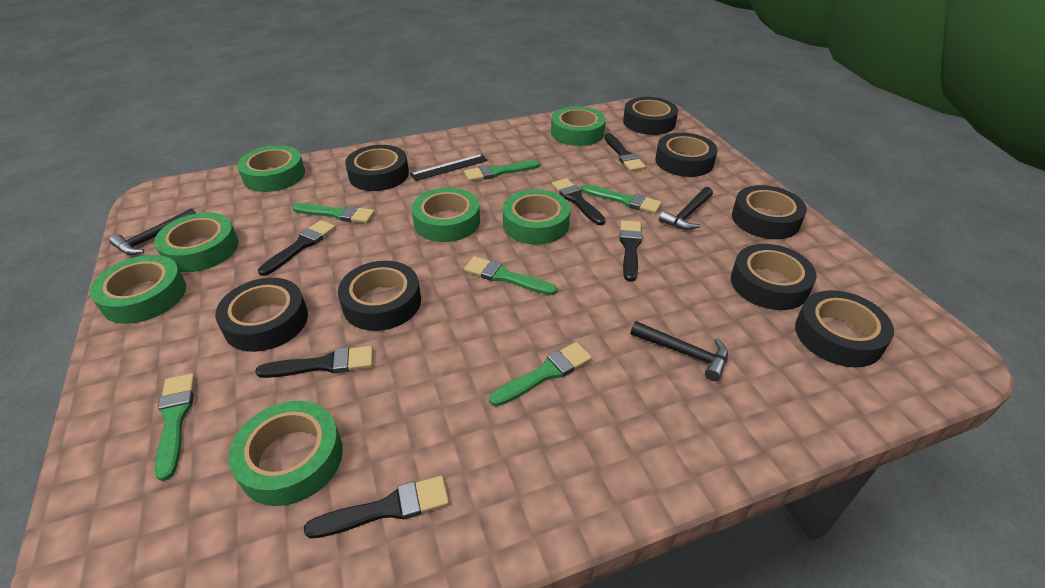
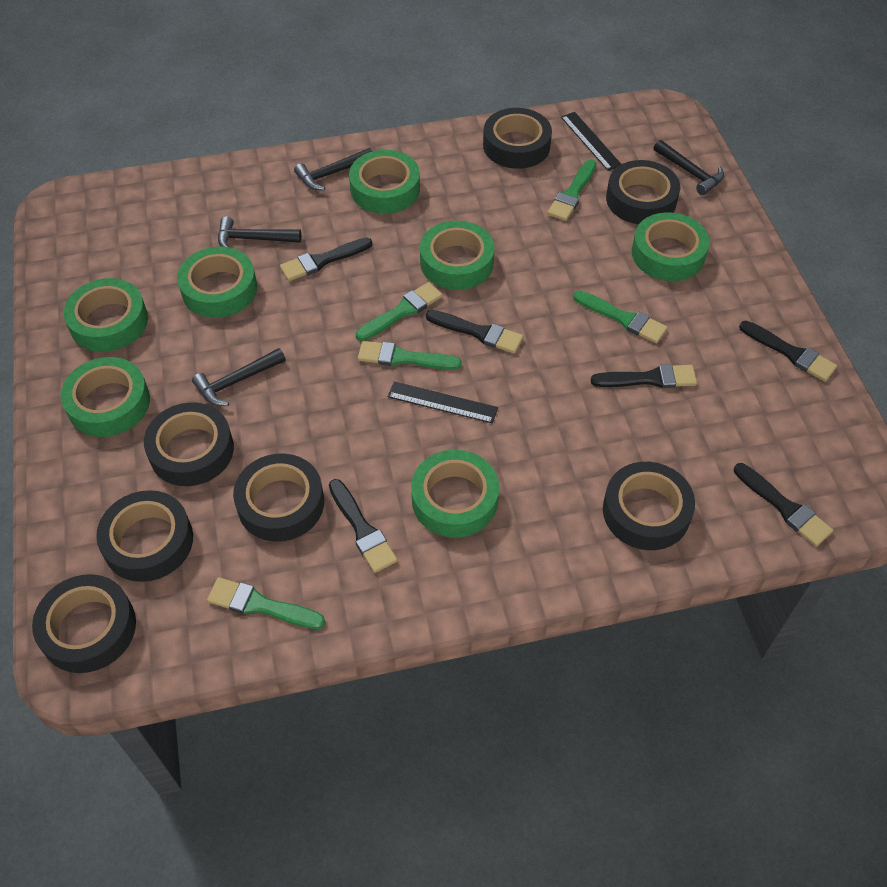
black hammer: 3 -> 4
black ruler: 1 -> 2
black tape: 8 -> 7
green brush: 6 -> 5

